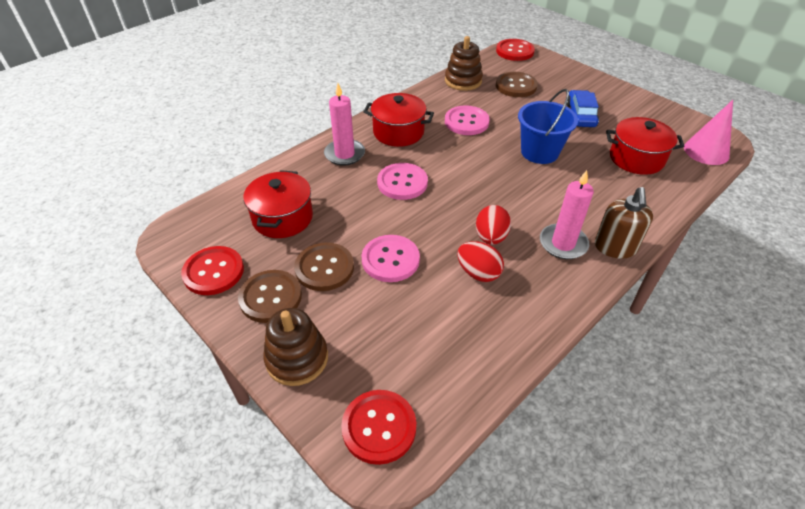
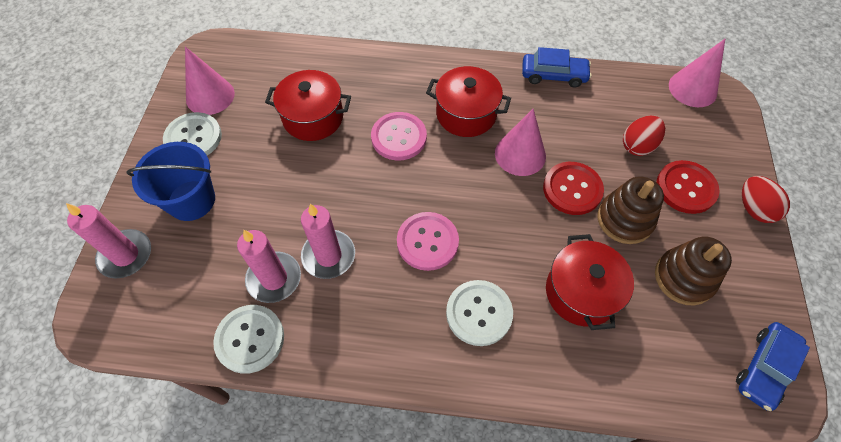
blue car: 1 -> 2
brown button: 3 -> 0
brown soap dispenser: 1 -> 0
pink button: 3 -> 2
pink candle: 2 -> 3
pink cone: 1 -> 3
red button: 3 -> 2
white button: 0 -> 3

